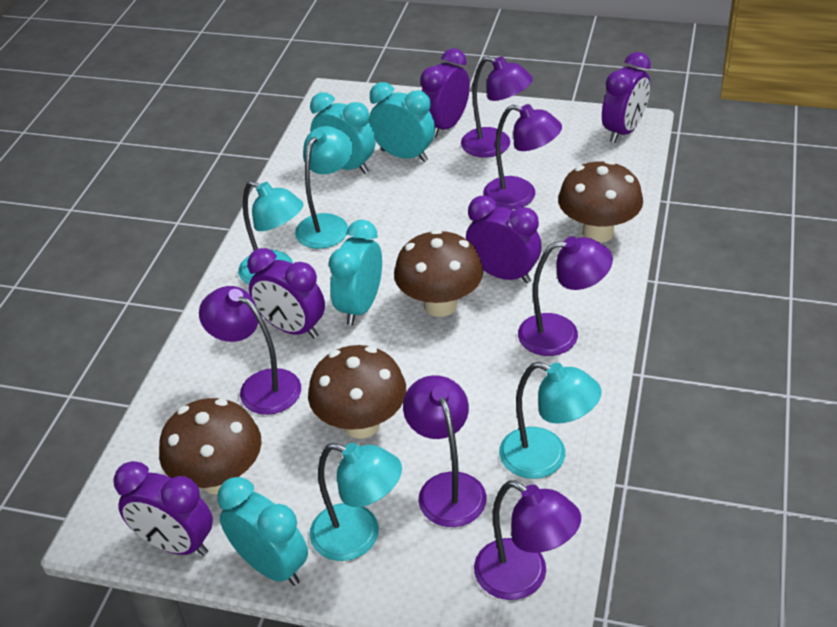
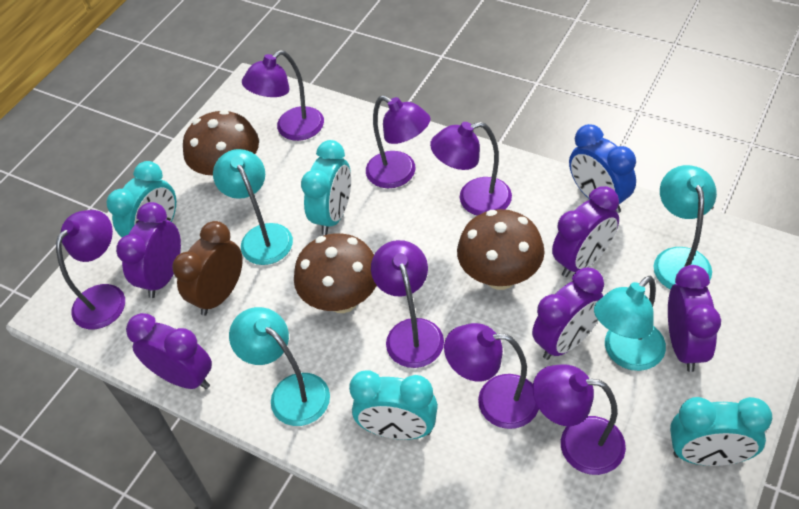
blue clock: 0 -> 1
brown clock: 0 -> 1
brown mushroom: 4 -> 3
purple lamp: 6 -> 7

